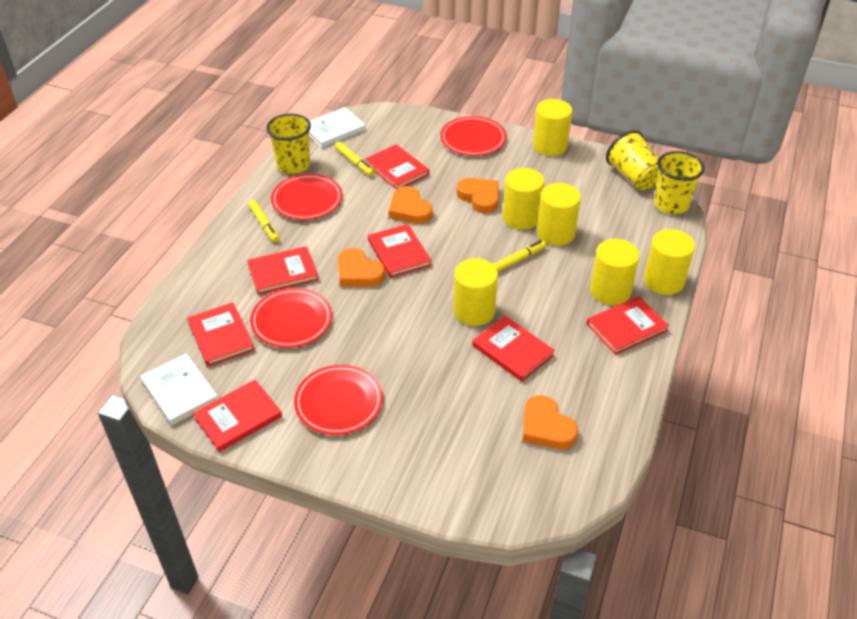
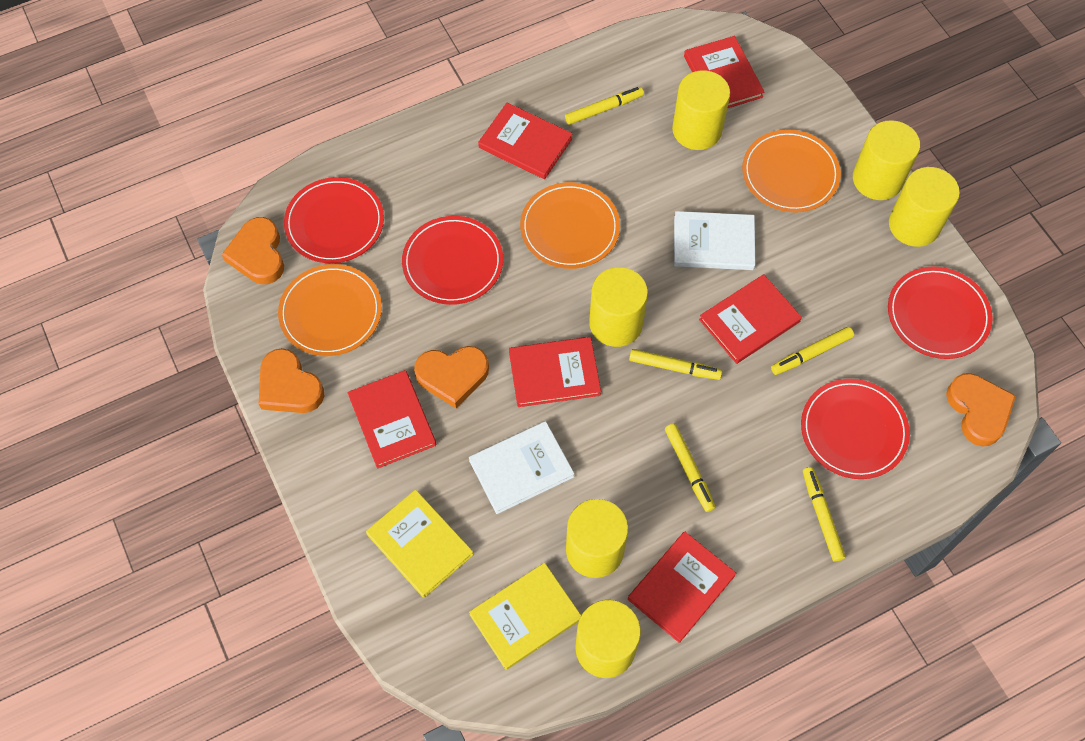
orange plate: 0 -> 3
red book: 7 -> 6
yellow book: 0 -> 2
yellow cup: 3 -> 0
yellow marker: 3 -> 5

